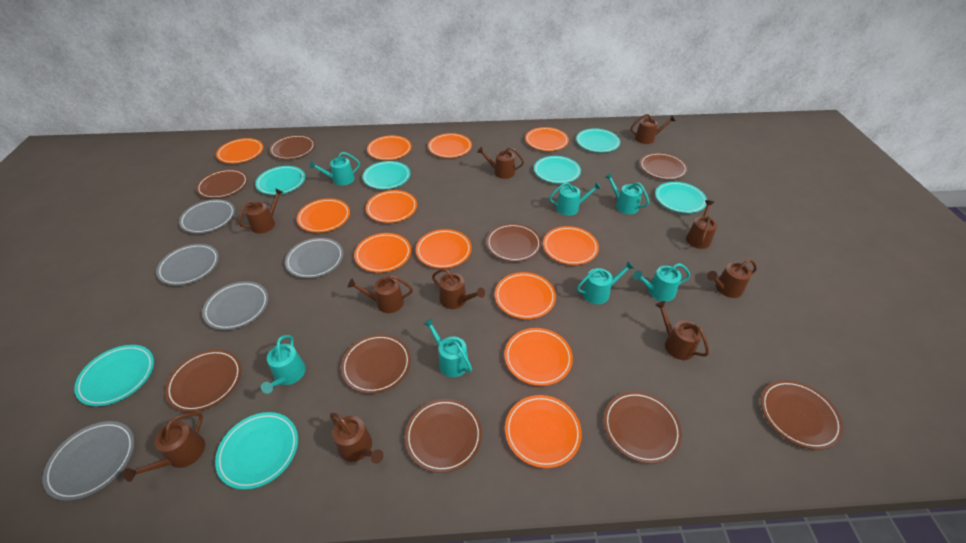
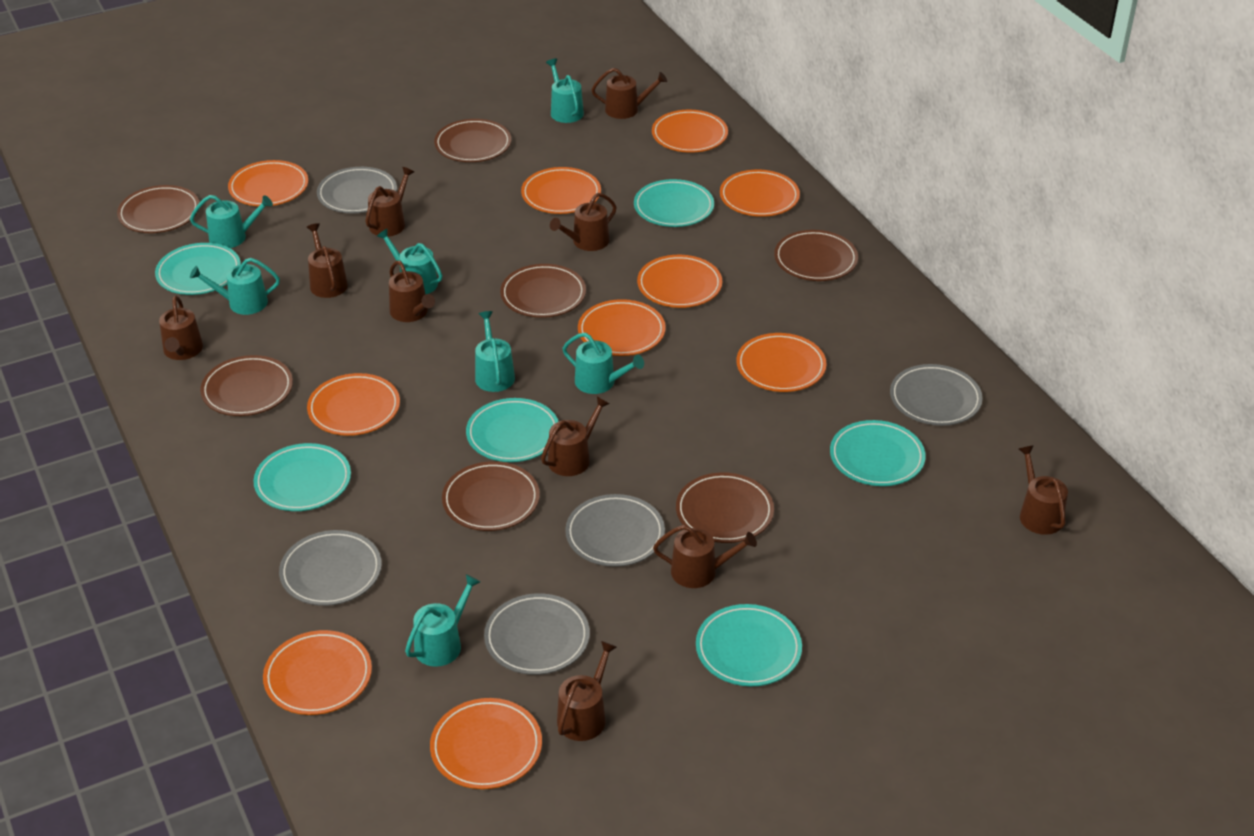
brown plate: 9 -> 7
orange plate: 12 -> 10
turquoise plate: 7 -> 6

